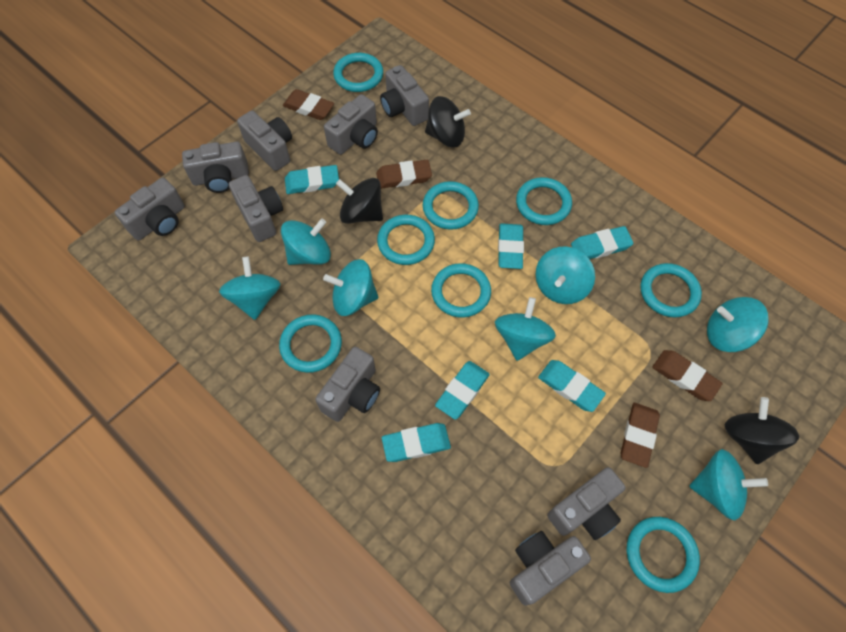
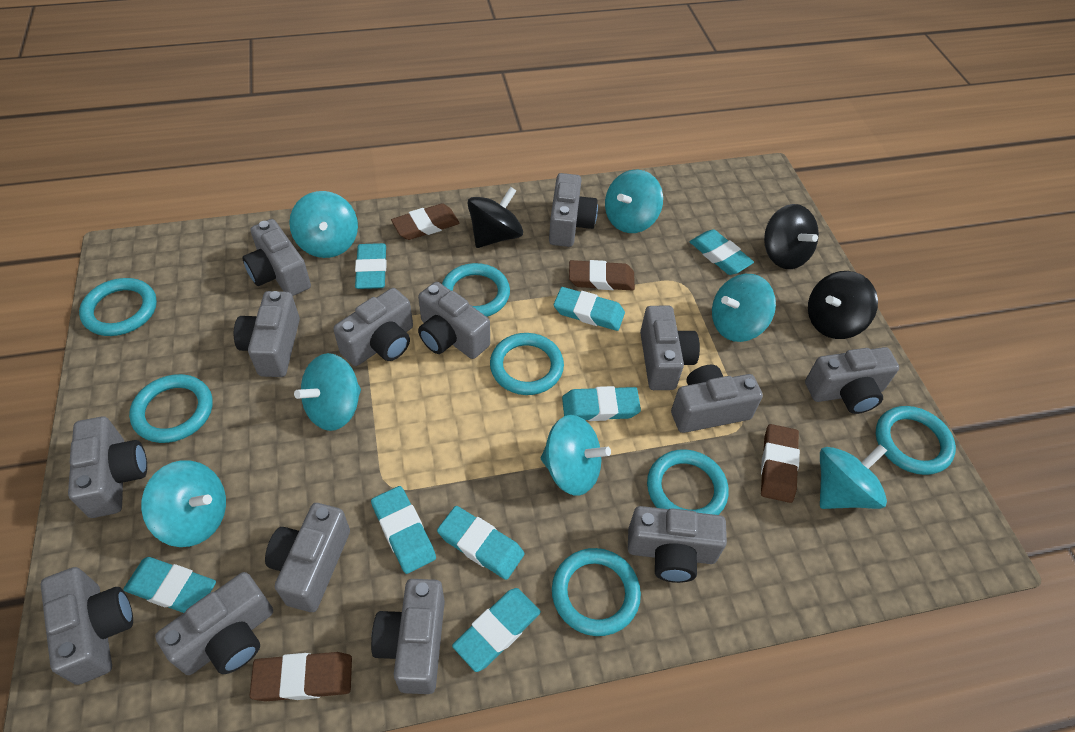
grey camera: 9 -> 14
turquoise eraser: 6 -> 8
turquoise ring: 8 -> 7

